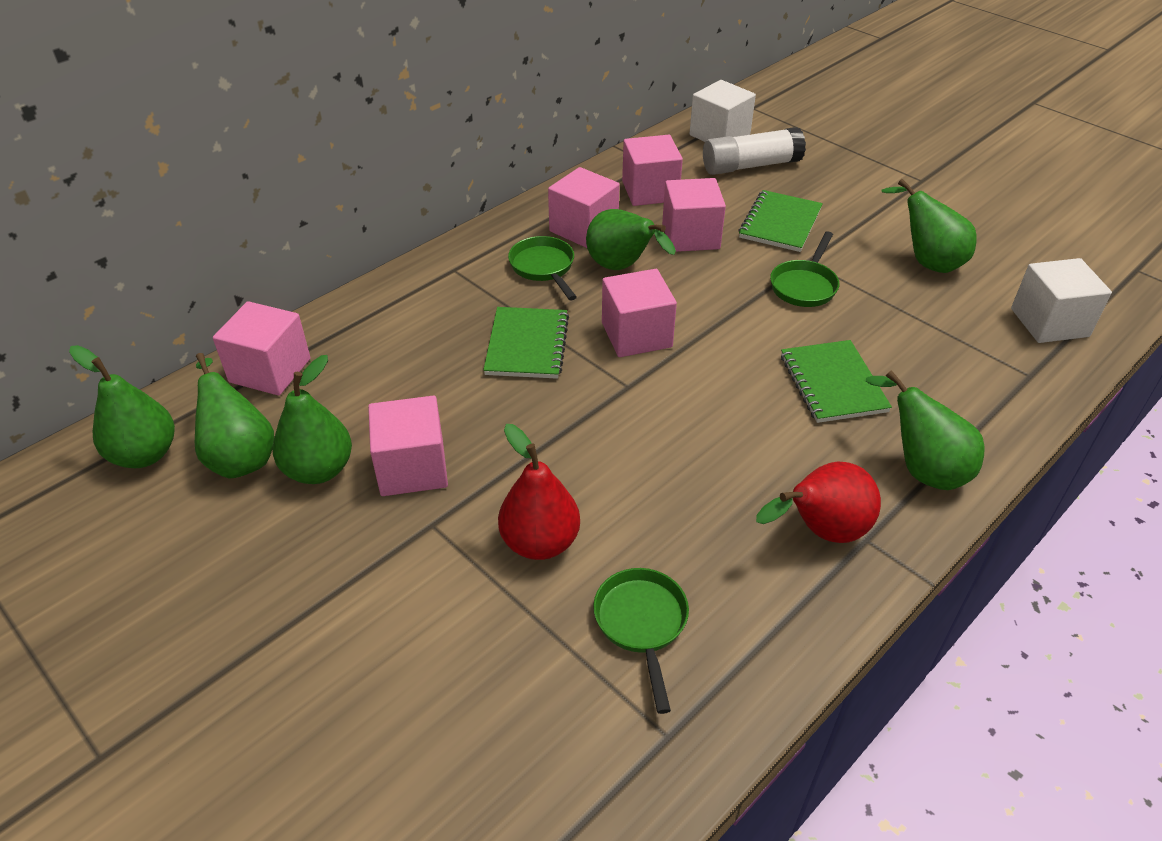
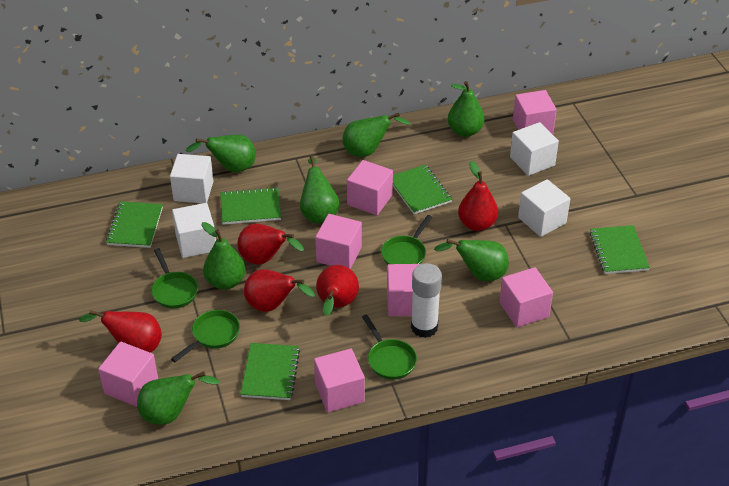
green notebook: 3 -> 5
green pan: 3 -> 4
green pear: 6 -> 7
pink cube: 6 -> 7
red pear: 2 -> 5
white cube: 2 -> 4

